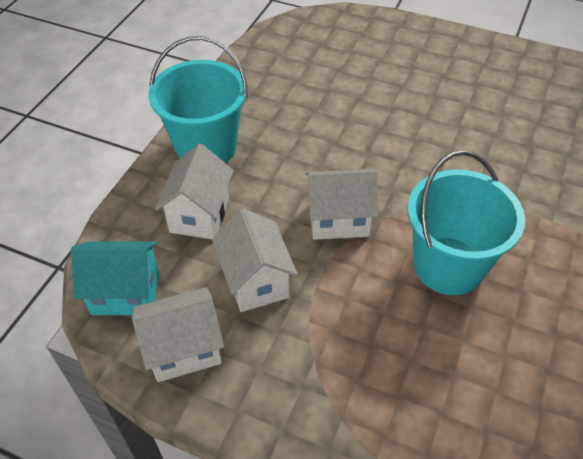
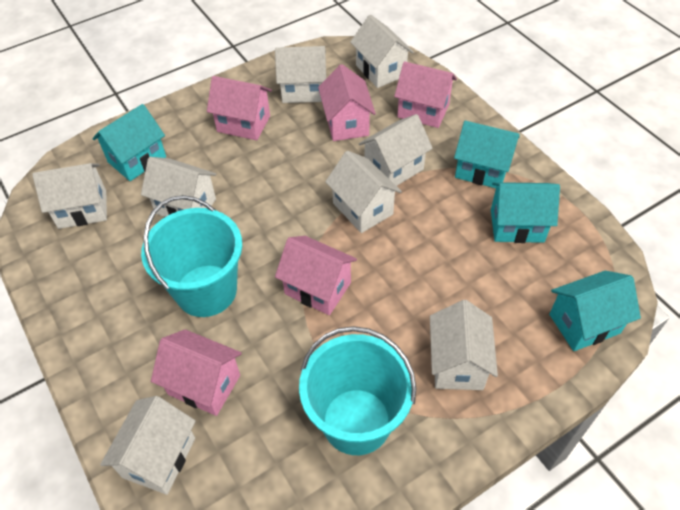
pink house: 0 -> 5
turquoise house: 1 -> 4
white house: 4 -> 8

